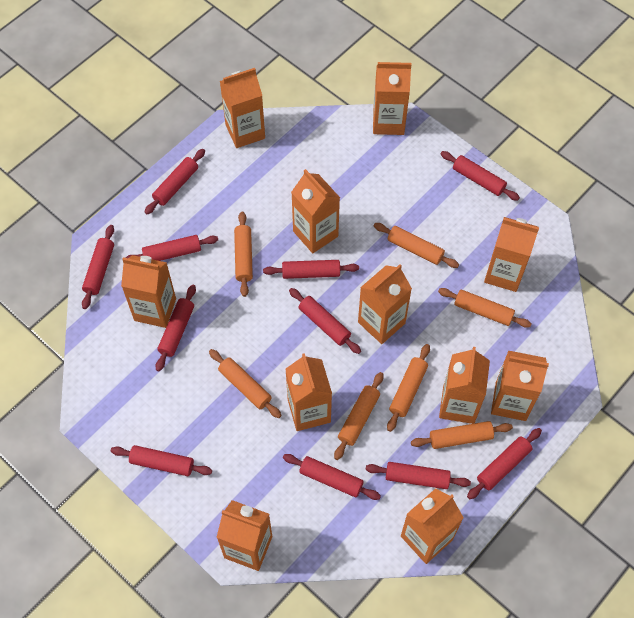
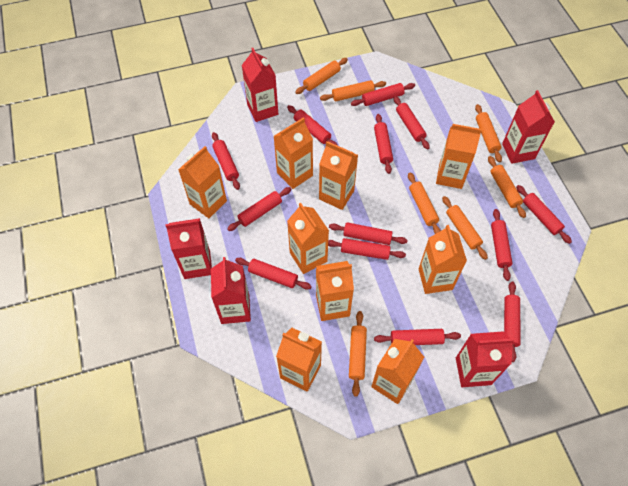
orange carton: 11 -> 9
red carton: 0 -> 5
red rolling pin: 11 -> 13

